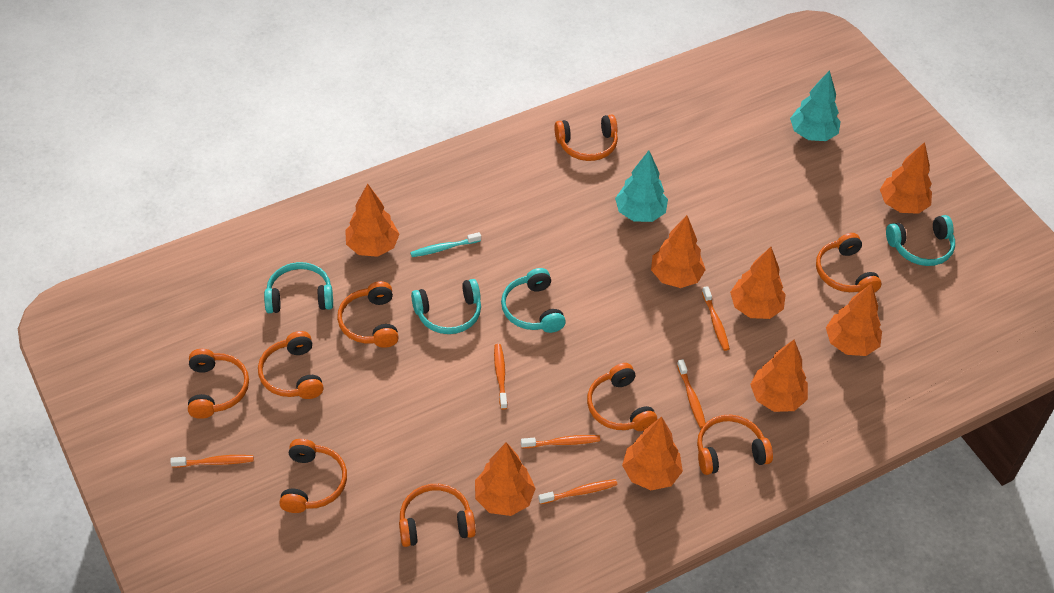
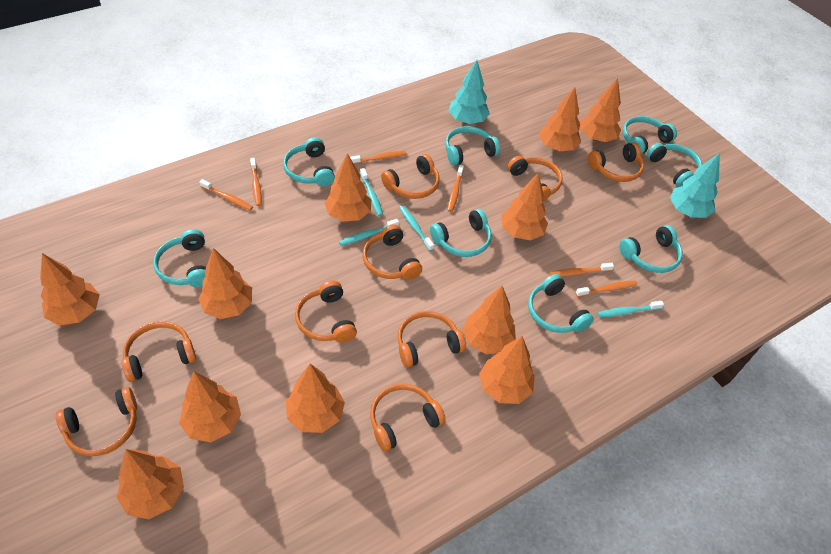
orange tree: 8 -> 11
turquoise headphones: 4 -> 8
turquoise toothbrush: 1 -> 4

